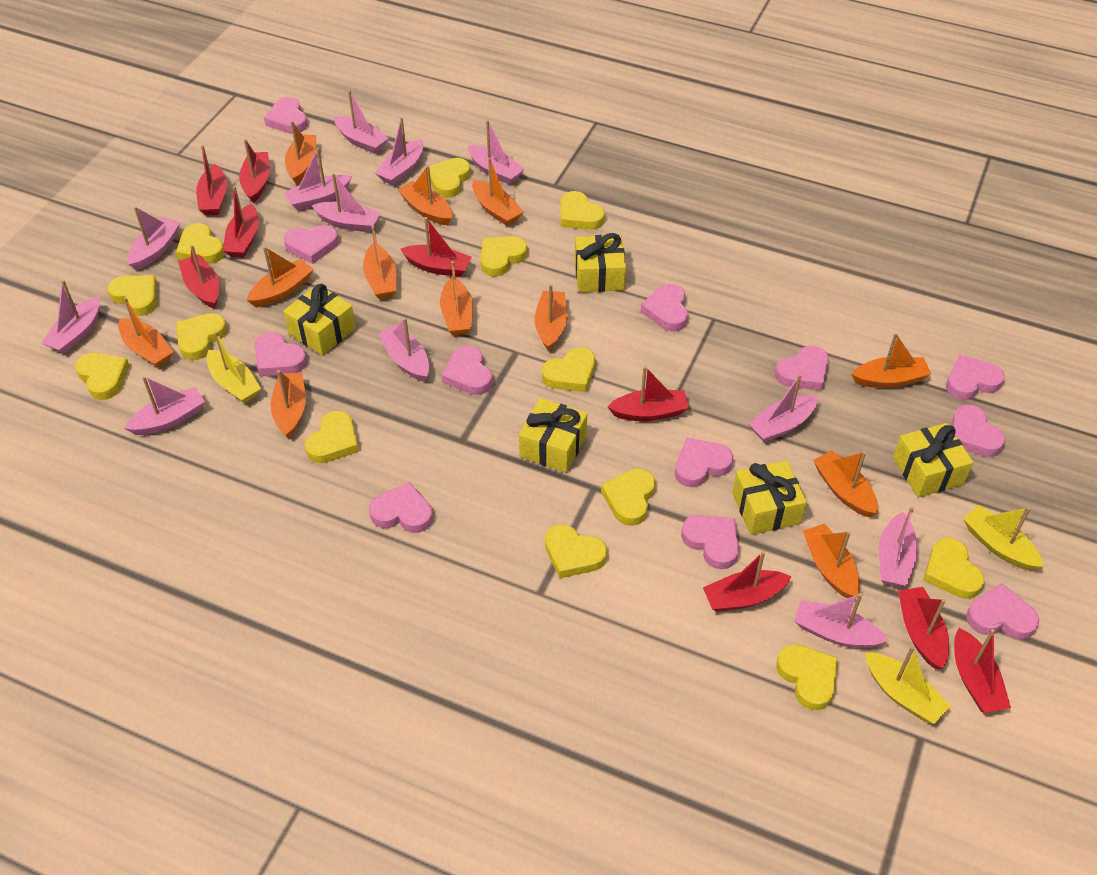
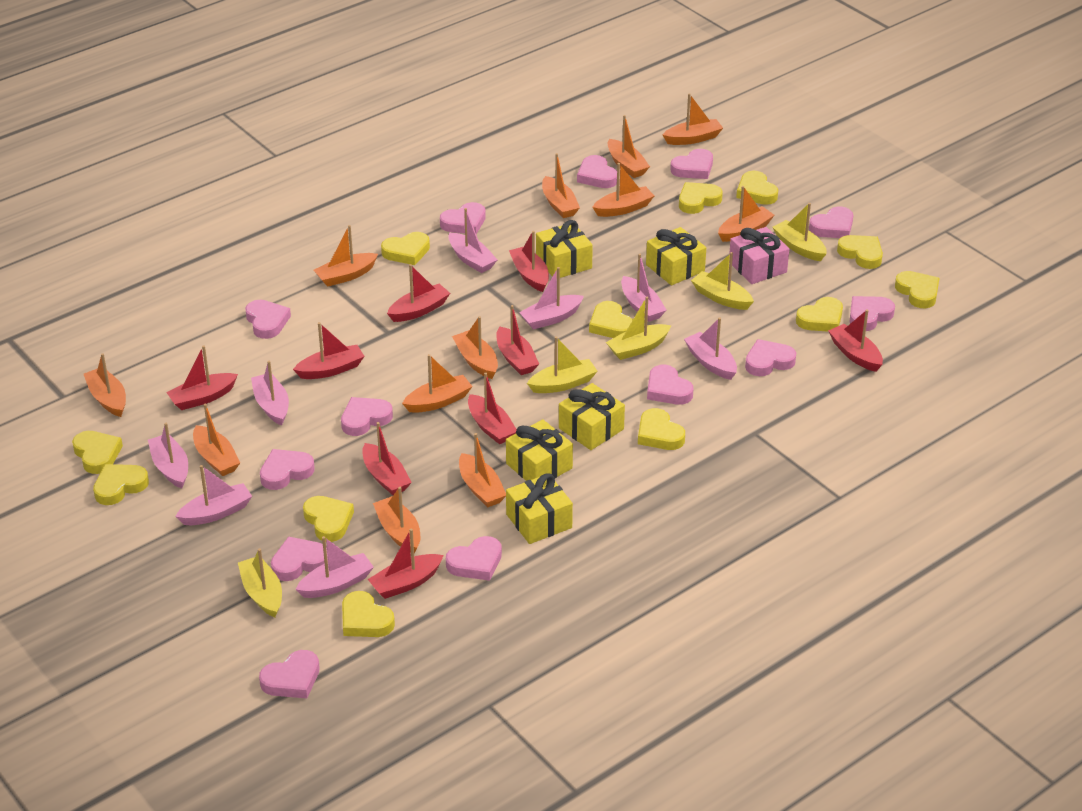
pink boat: 12 -> 8
pink gift: 0 -> 1
pink heart: 12 -> 13
yellow boat: 3 -> 5
yellow heart: 13 -> 12

